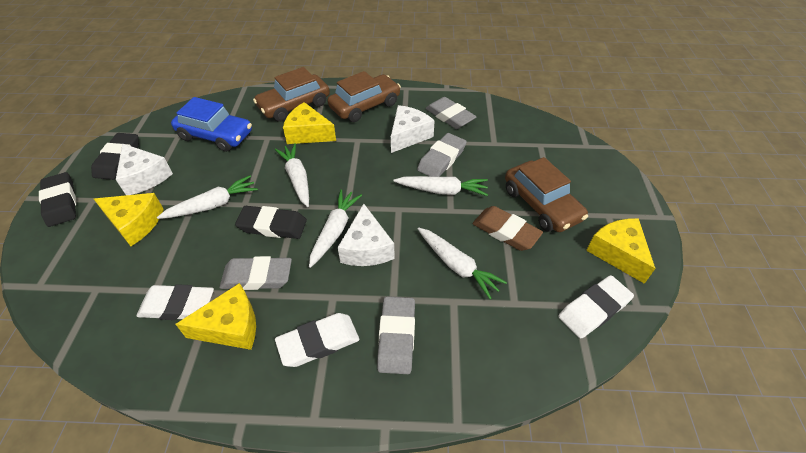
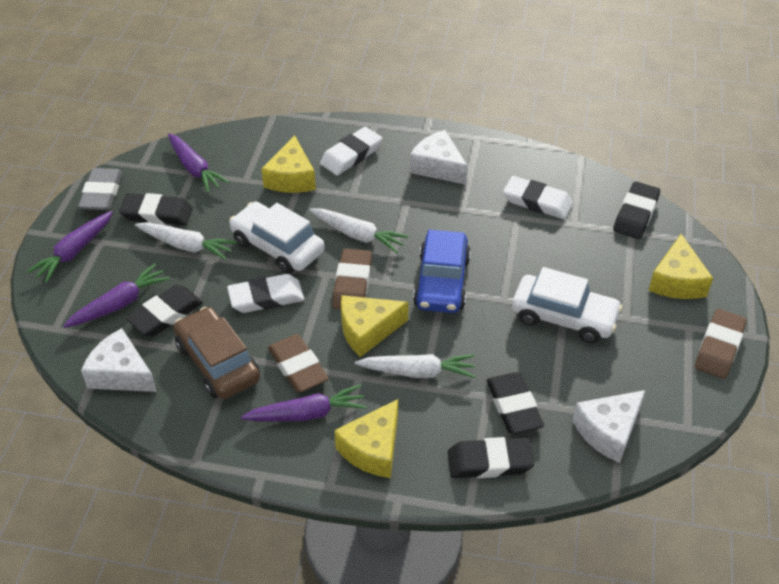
black eraser: 3 -> 5
brown car: 3 -> 1
brown eraser: 1 -> 3
grey eraser: 4 -> 1
purple carrot: 0 -> 4
white car: 0 -> 2
white carrot: 5 -> 3

